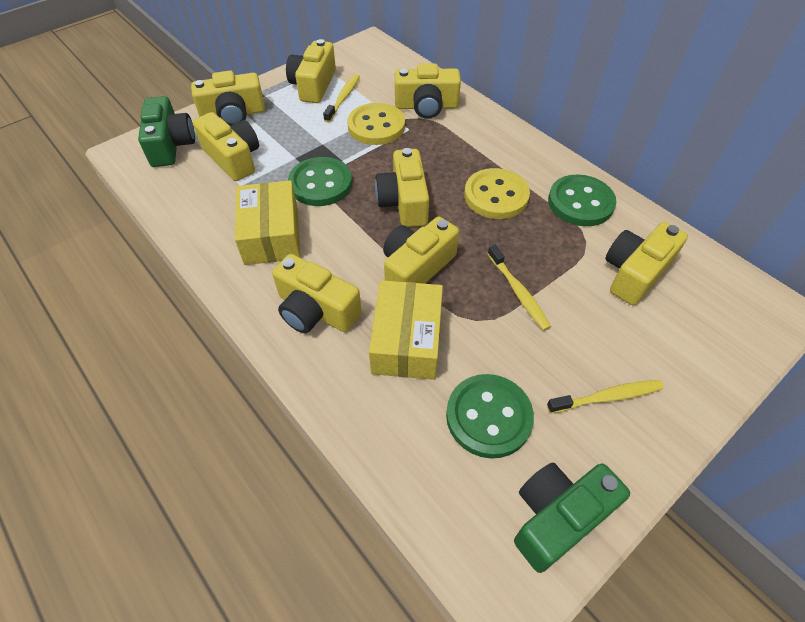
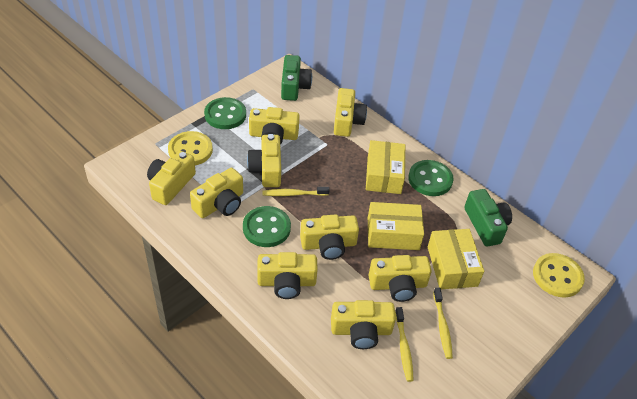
yellow box: 2 -> 3
yellow camera: 8 -> 9

